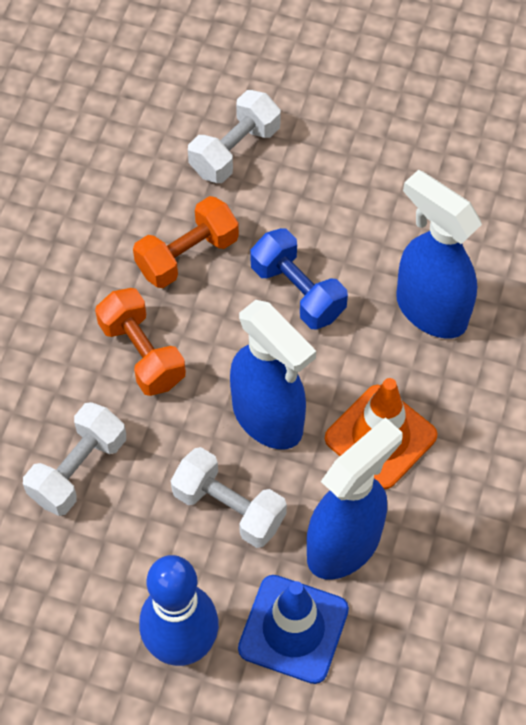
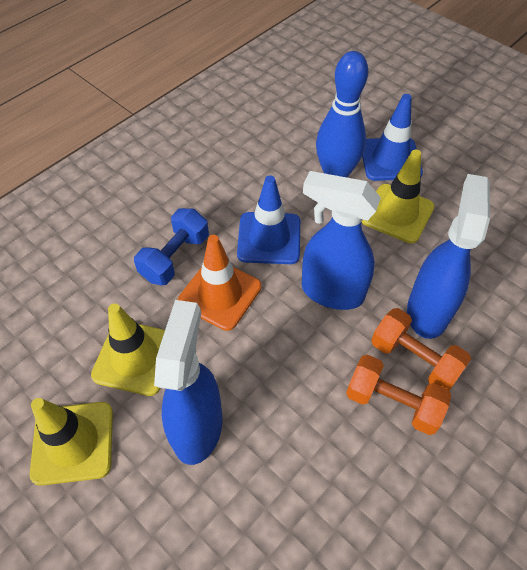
blue traffic cone: 1 -> 2
white dumbbell: 3 -> 0
yellow traffic cone: 0 -> 3

